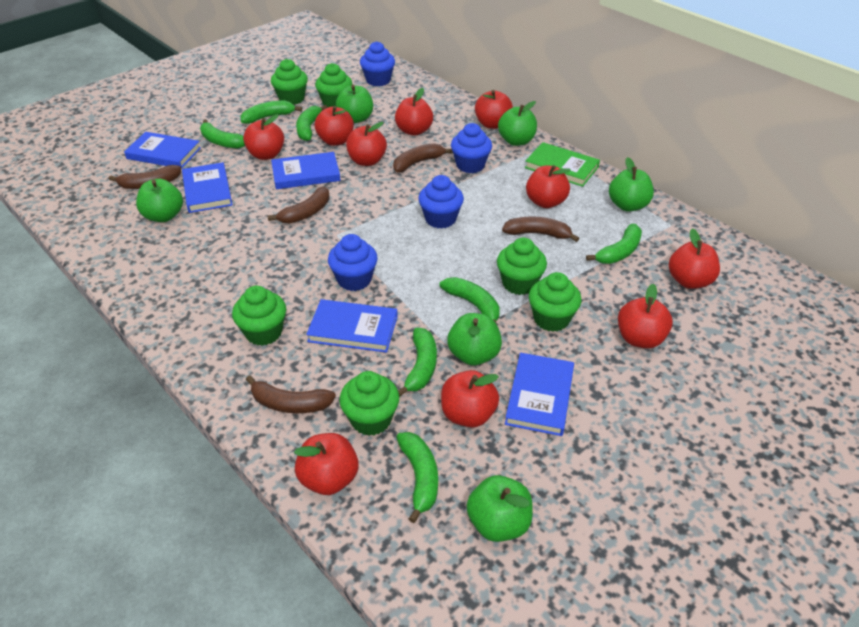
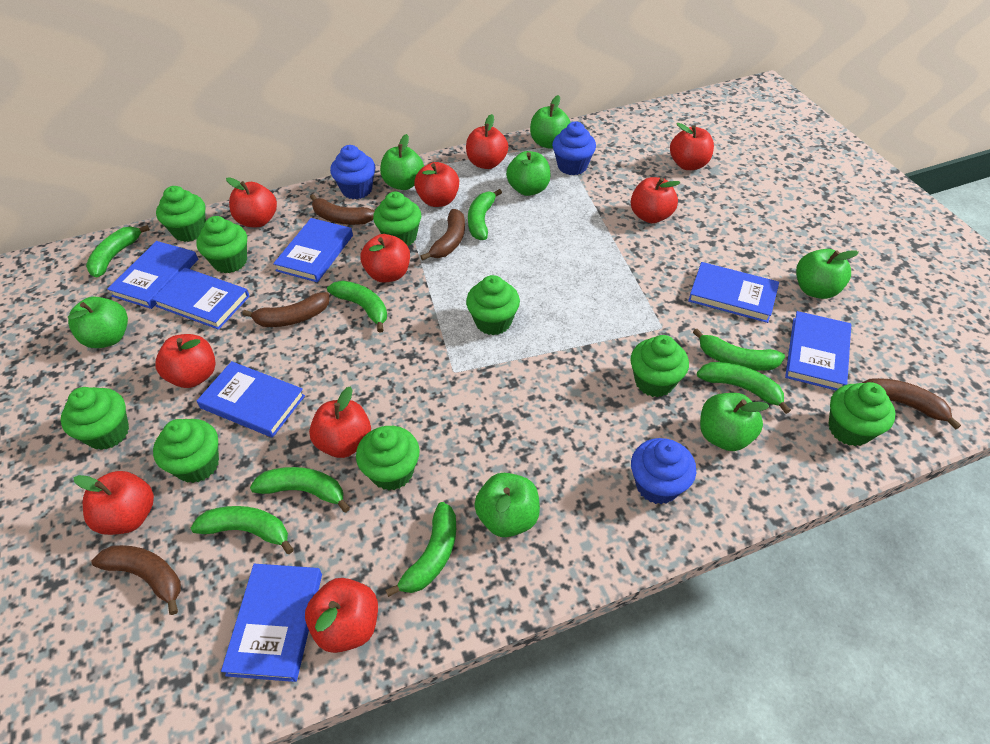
blue book: 5 -> 7
blue cupcake: 4 -> 3
green apple: 6 -> 7
green banana: 7 -> 8
green book: 1 -> 0
green cupcake: 6 -> 9

